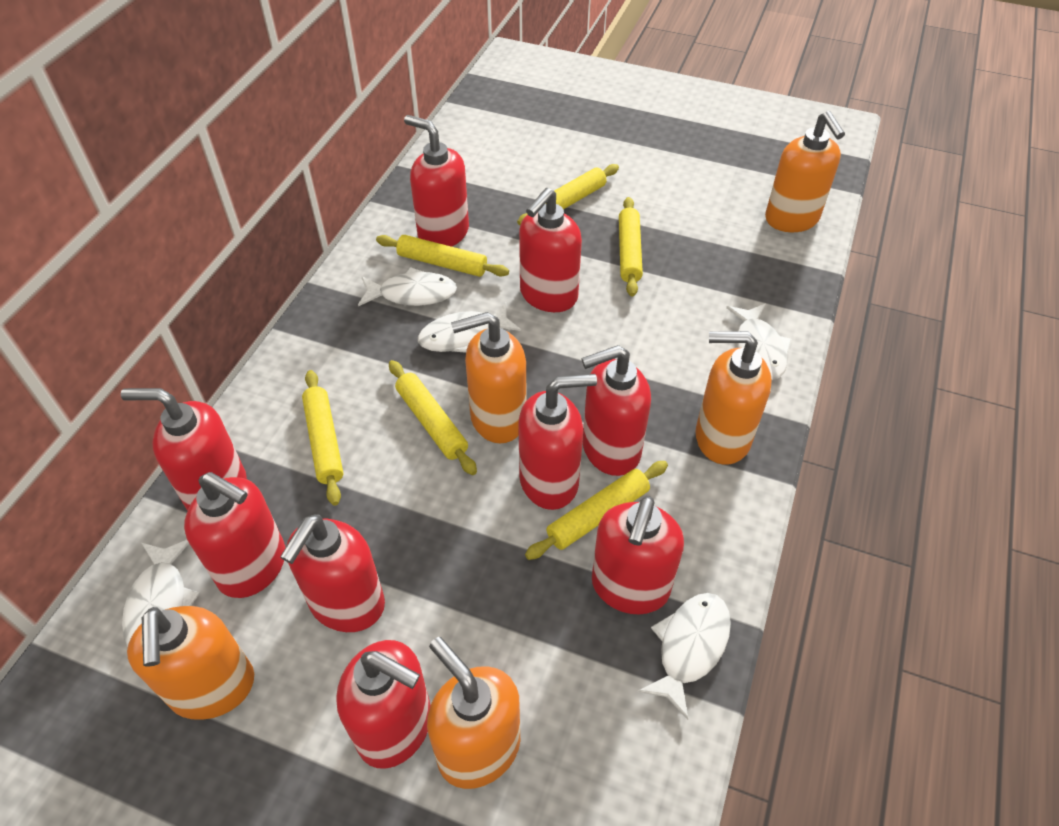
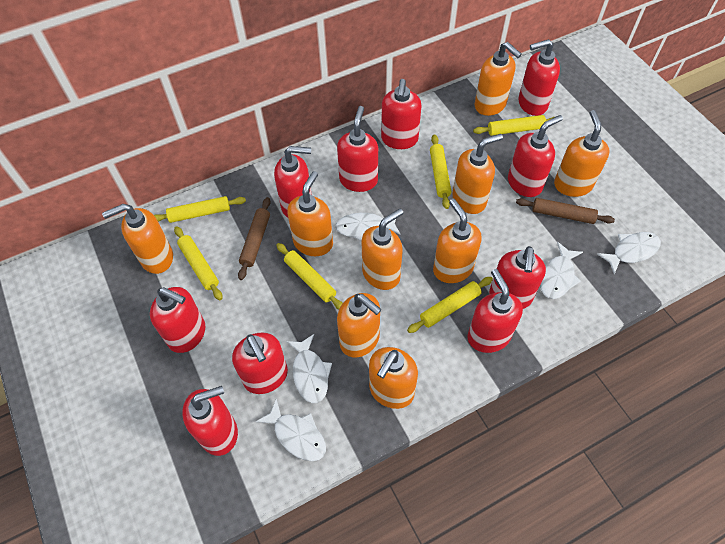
brown rolling pin: 0 -> 2
orange soap dispenser: 5 -> 9
red soap dispenser: 9 -> 10

